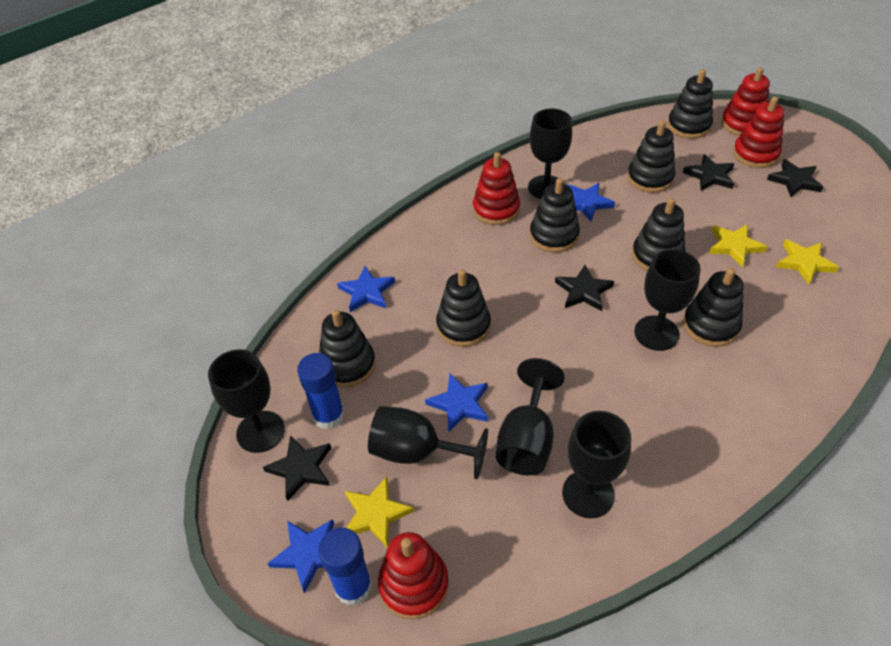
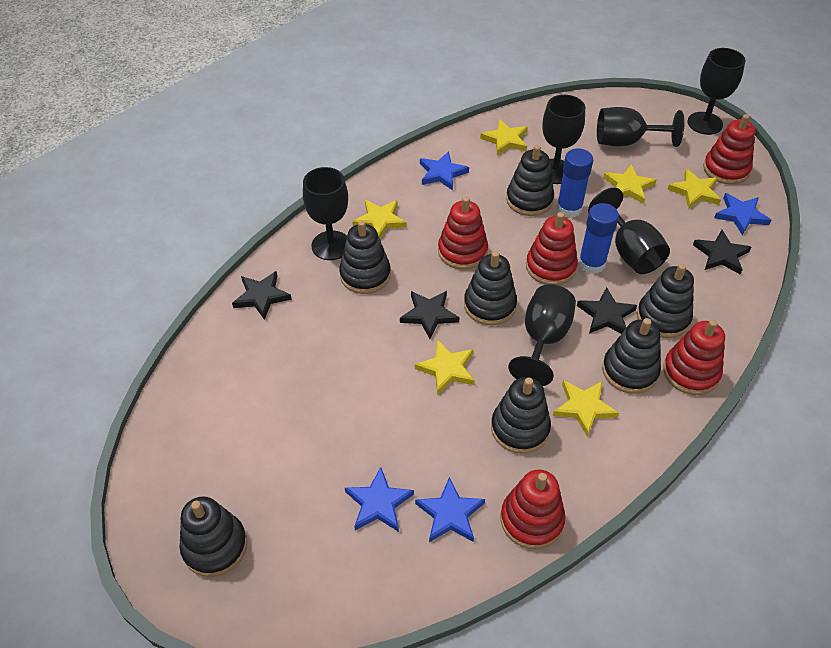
red stacking toy: 4 -> 5
yellow star: 3 -> 6

